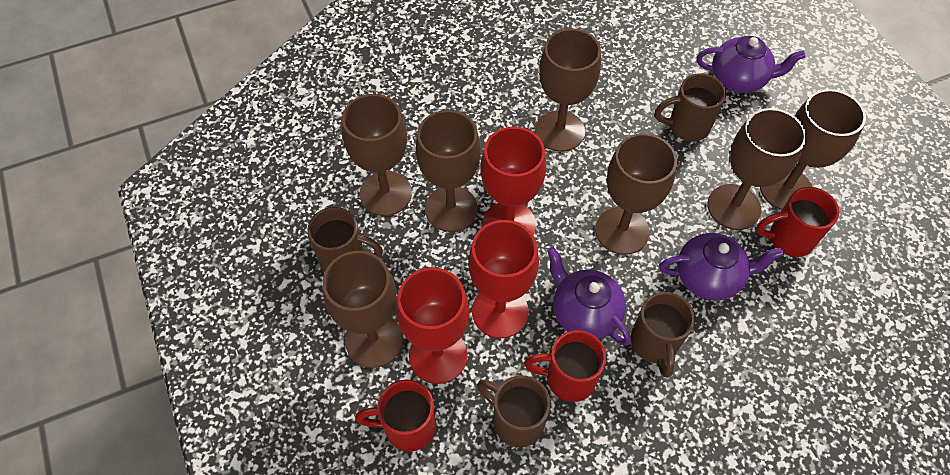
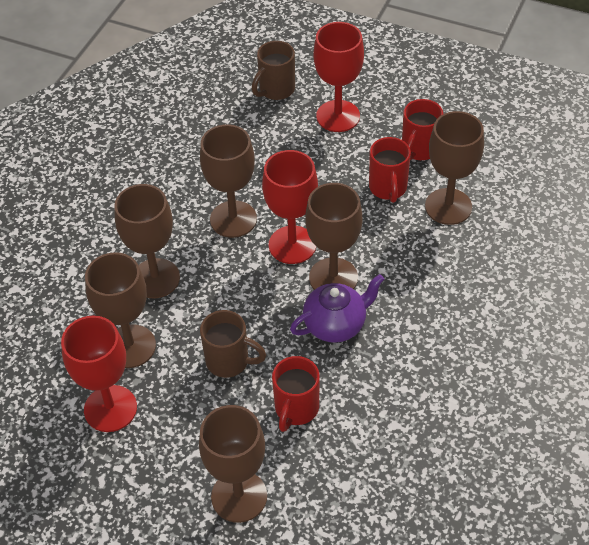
brown goblet: 7 -> 6
brown mug: 4 -> 2
purple teapot: 3 -> 1

